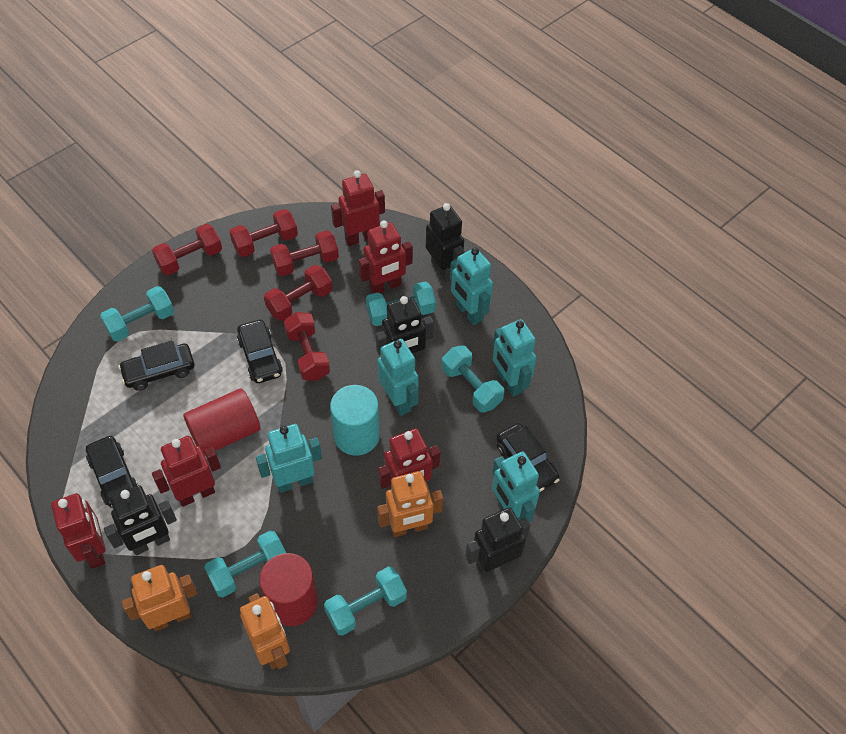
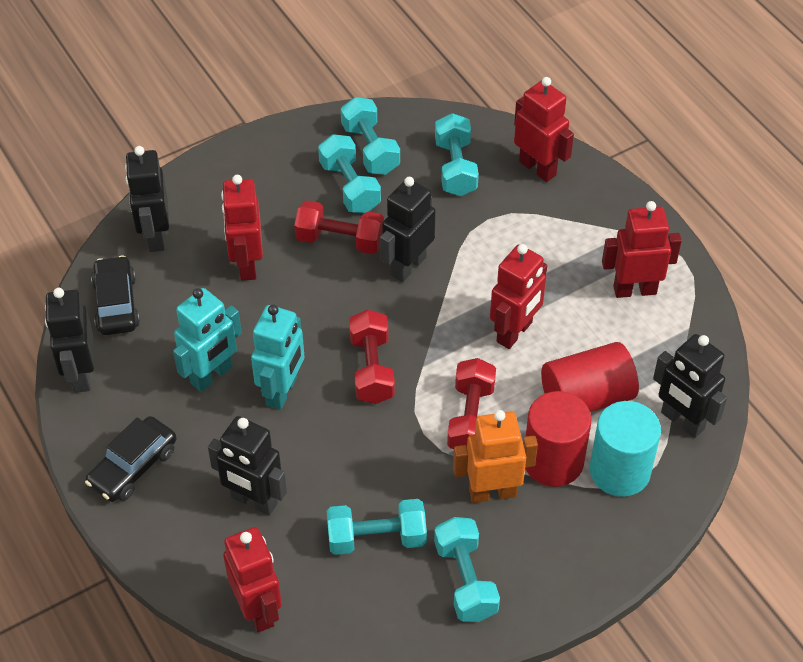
black car: 4 -> 2
black robot: 4 -> 5
orange robot: 3 -> 1
red dumbbell: 5 -> 3
turquoise robot: 5 -> 2

